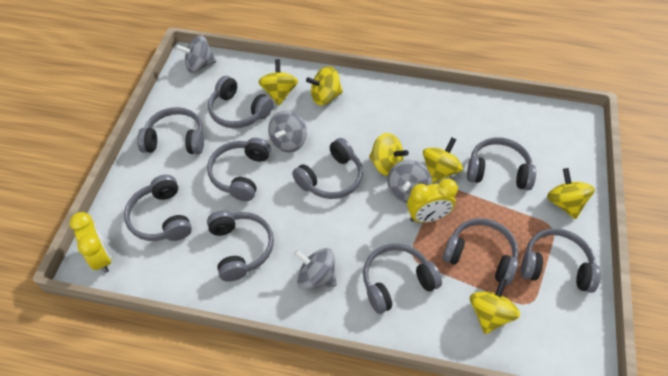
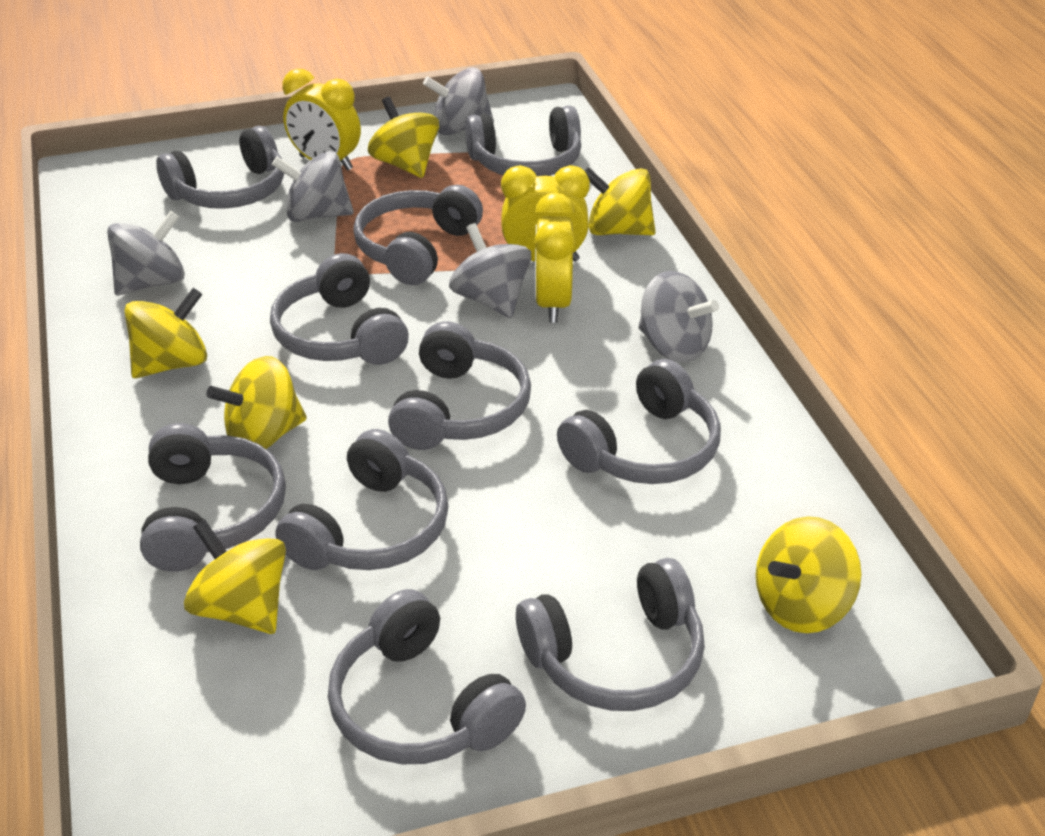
grey spinning top: 4 -> 5
yellow clock: 2 -> 3

